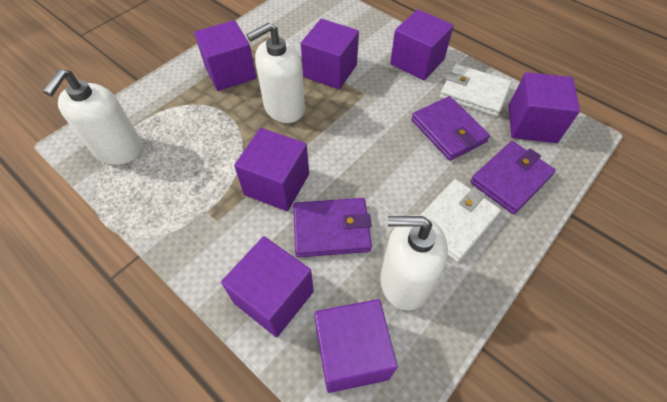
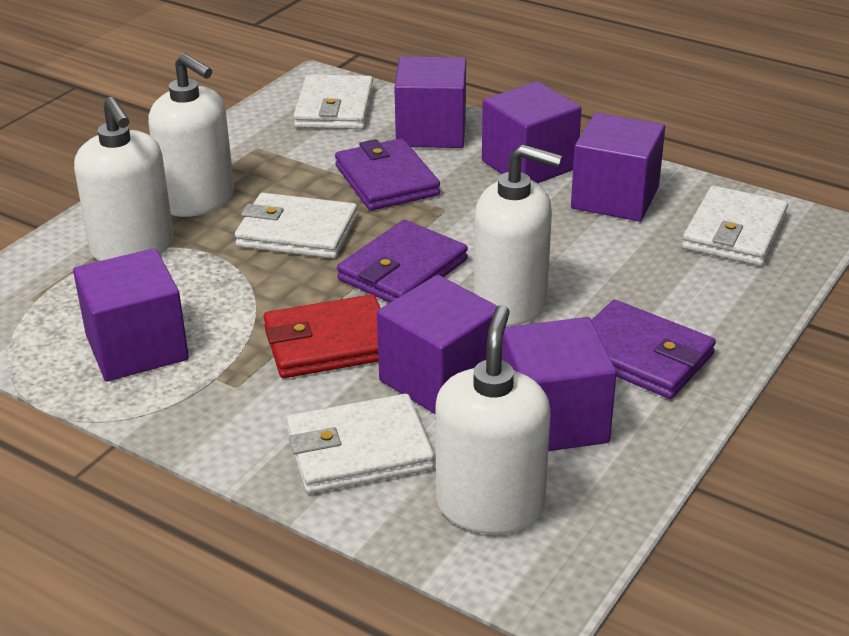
purple cube: 7 -> 6
red wallet: 0 -> 1
white soap dispenser: 3 -> 4
white wallet: 2 -> 4

